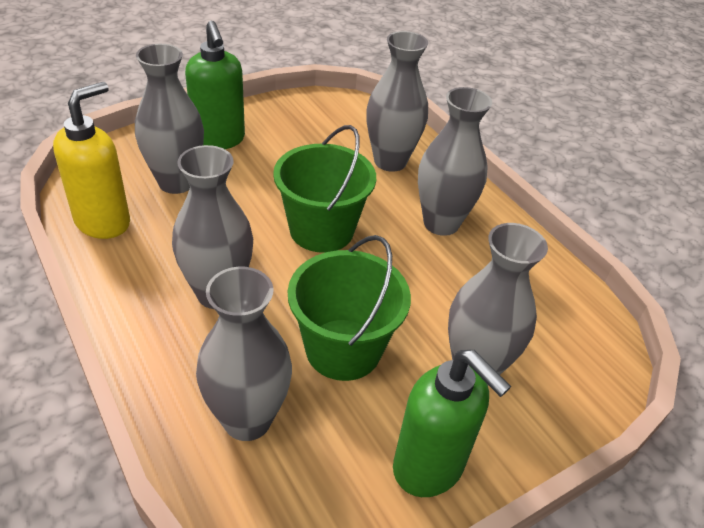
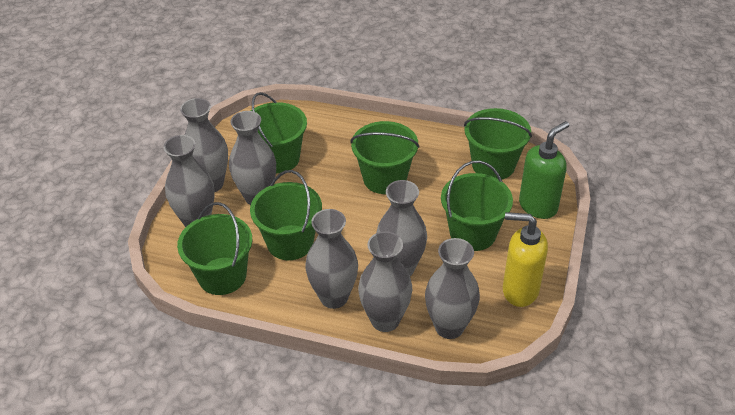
green bucket: 2 -> 6
green soap dispenser: 2 -> 1
grey vase: 6 -> 7

